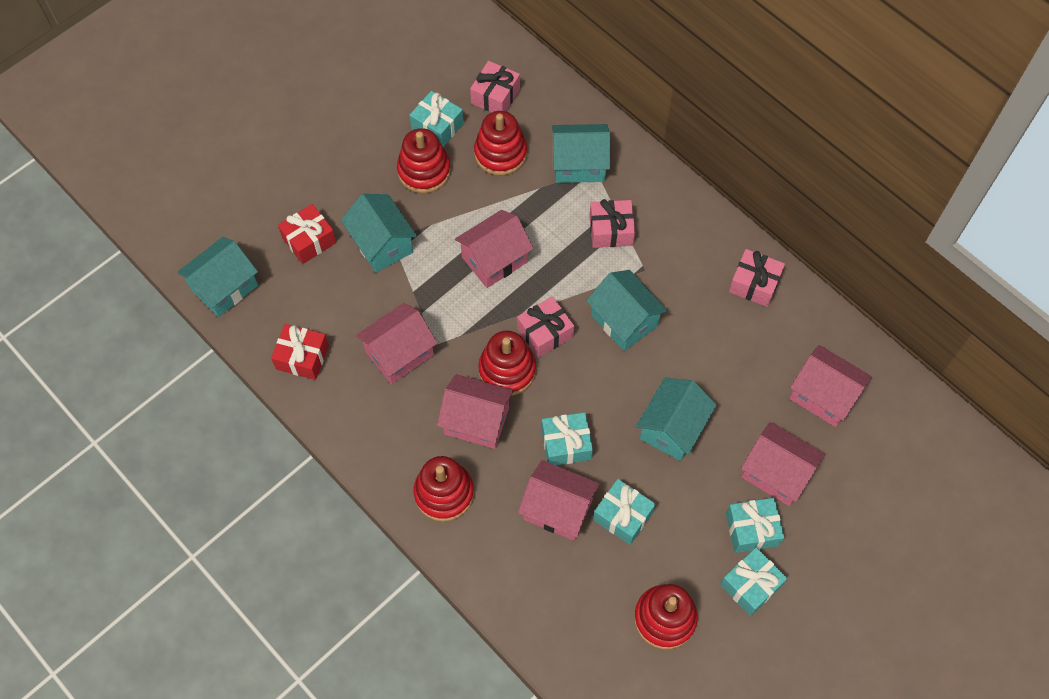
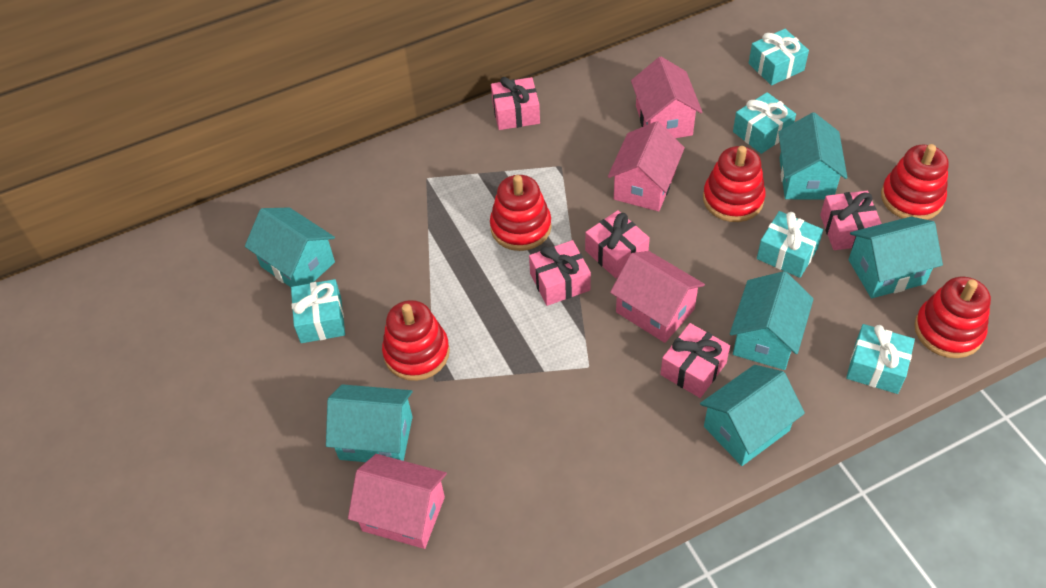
pink gift: 4 -> 5
pink house: 6 -> 4
red gift: 2 -> 0
turquoise house: 5 -> 6

